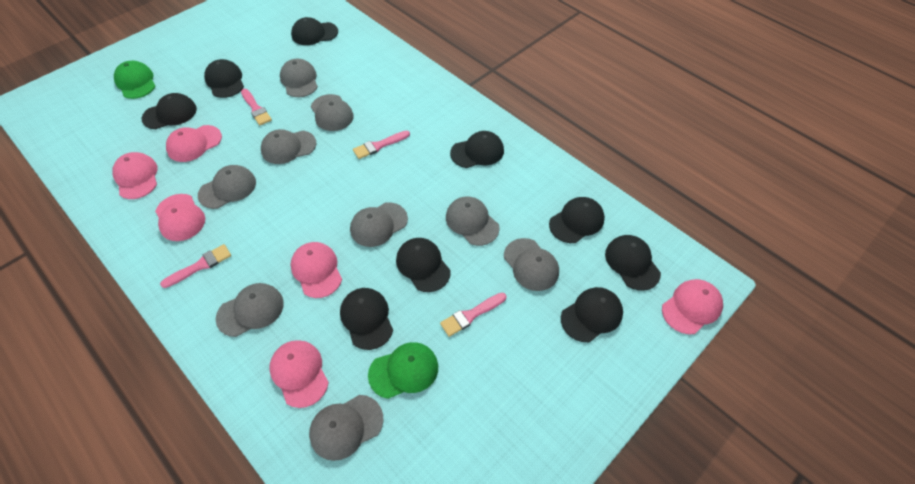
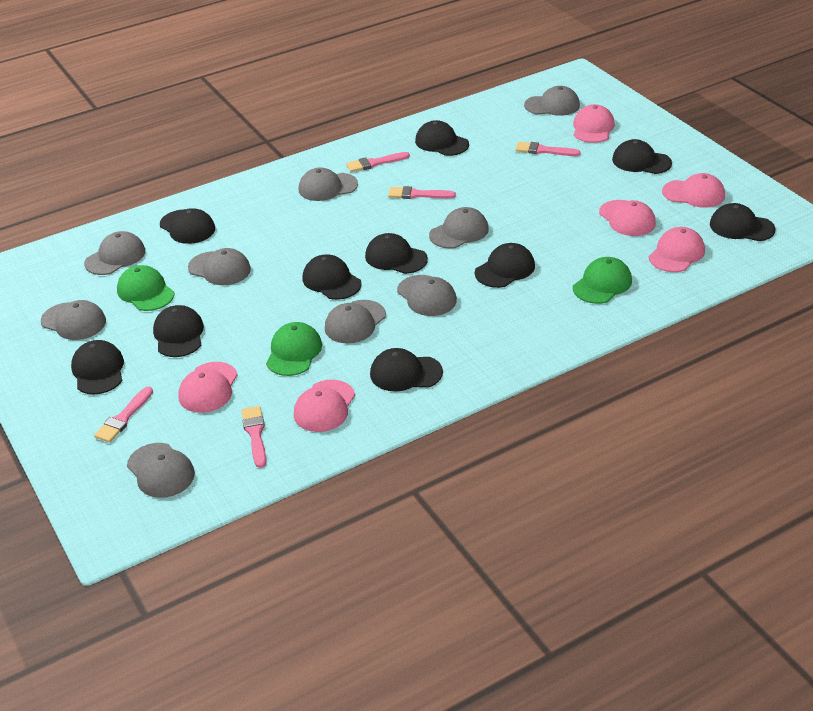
black cap: 9 -> 10
green cap: 2 -> 3
pink brush: 4 -> 5

